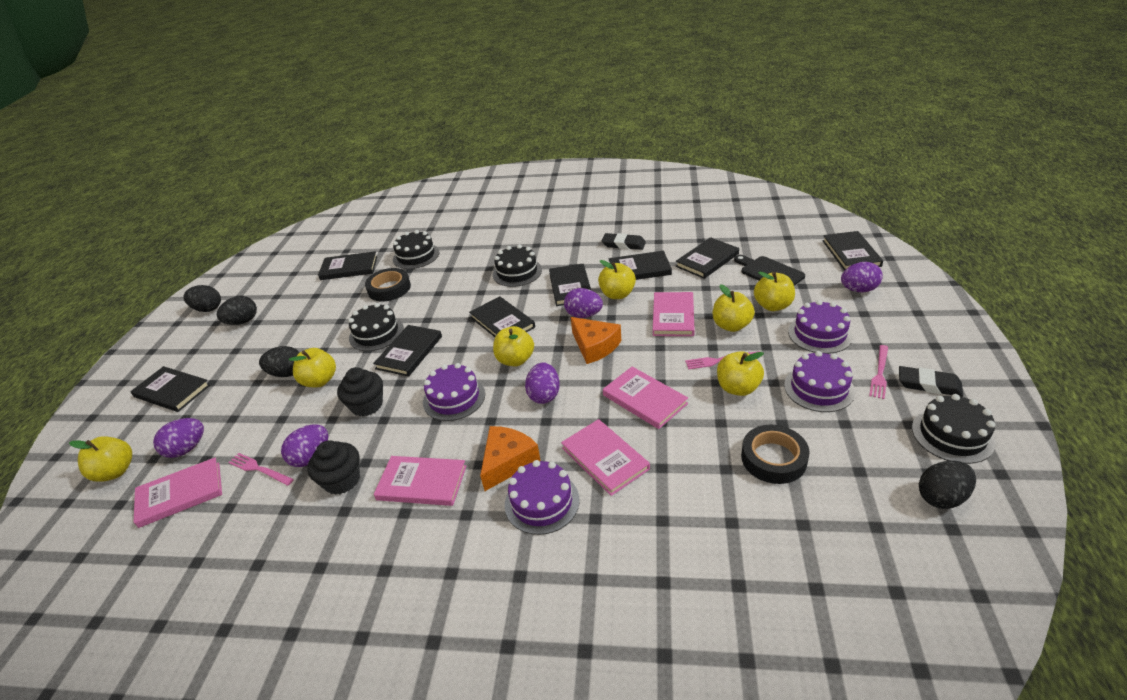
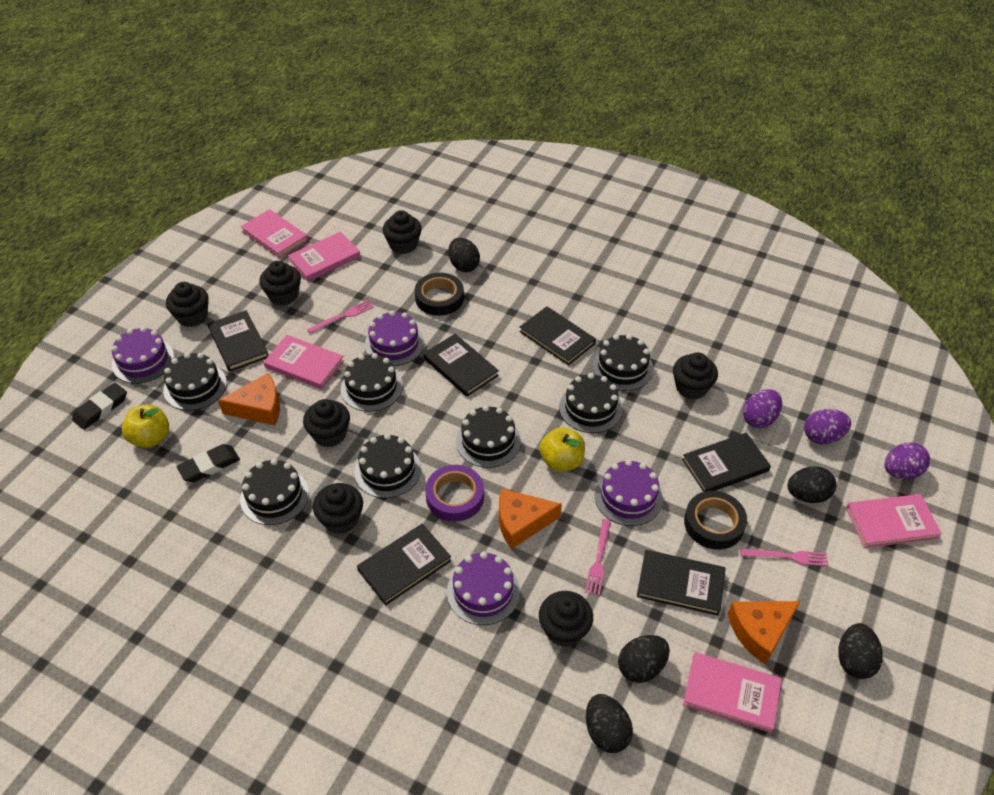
black book: 8 -> 6
black cake: 4 -> 7
black cupcake: 2 -> 7
black cutting board: 1 -> 0
black egg: 4 -> 5
orange cheese: 2 -> 3
purple egg: 5 -> 3
purple tape: 0 -> 1
yellow apple: 7 -> 2

